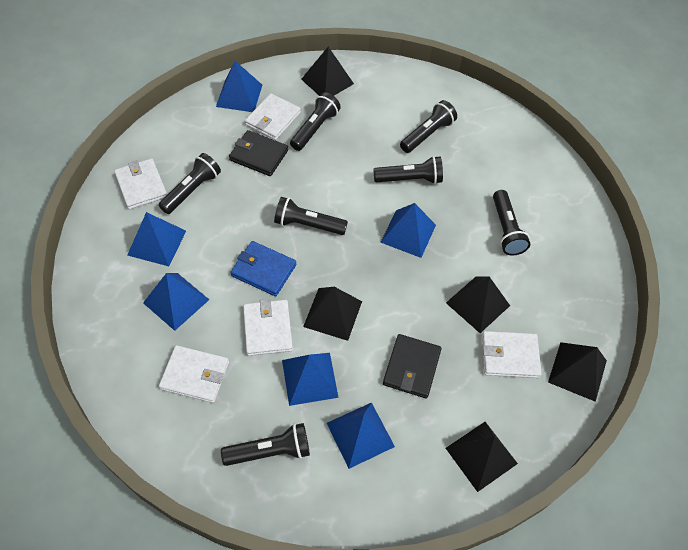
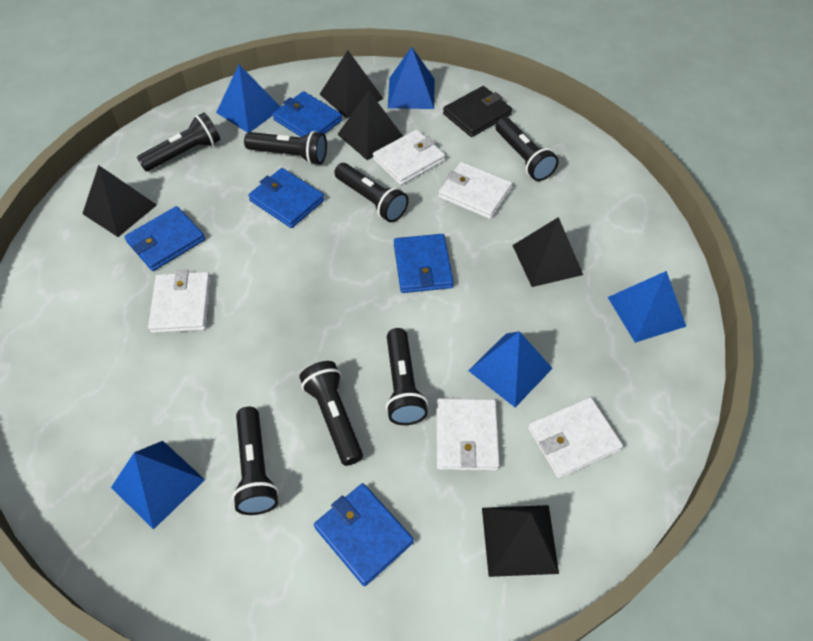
black wallet: 2 -> 1
blue pyramid: 6 -> 5
blue wallet: 1 -> 5

